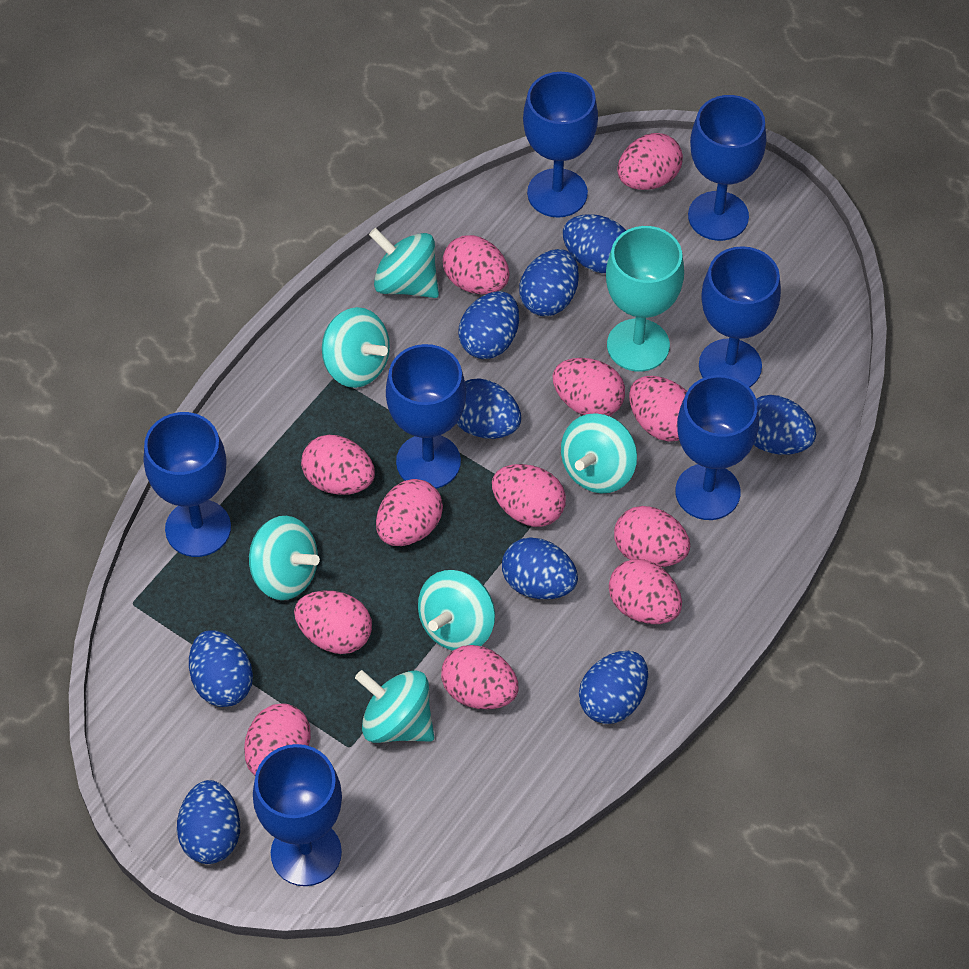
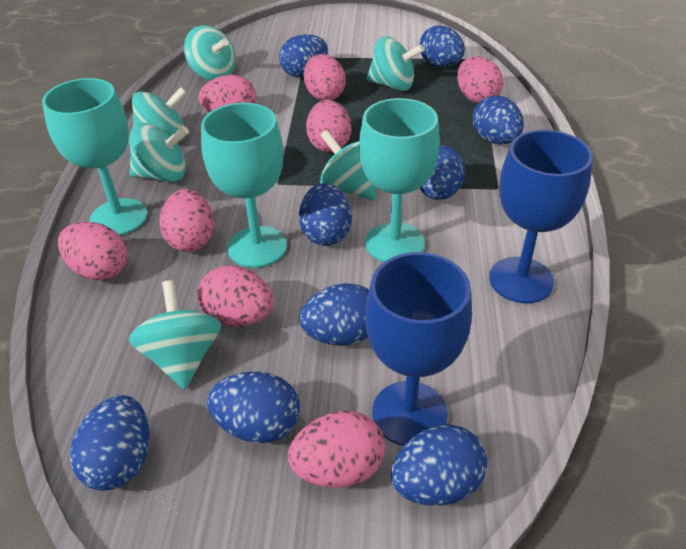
blue goblet: 7 -> 2
pink egg: 12 -> 8
turquoise goblet: 1 -> 3

